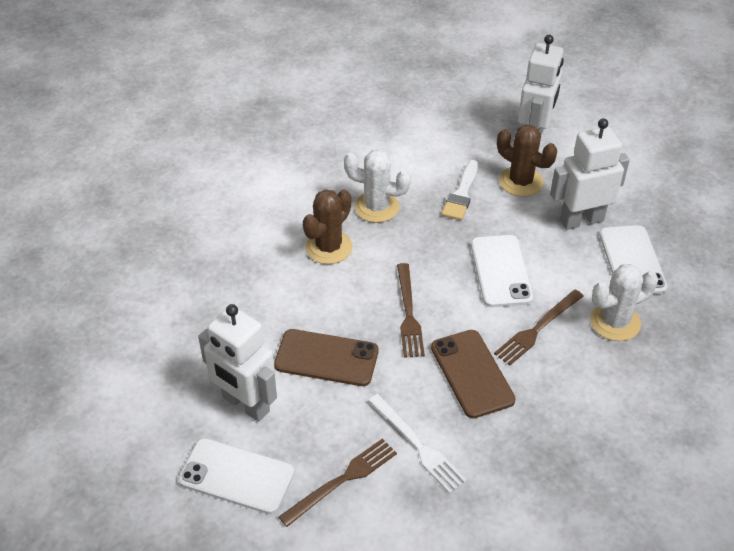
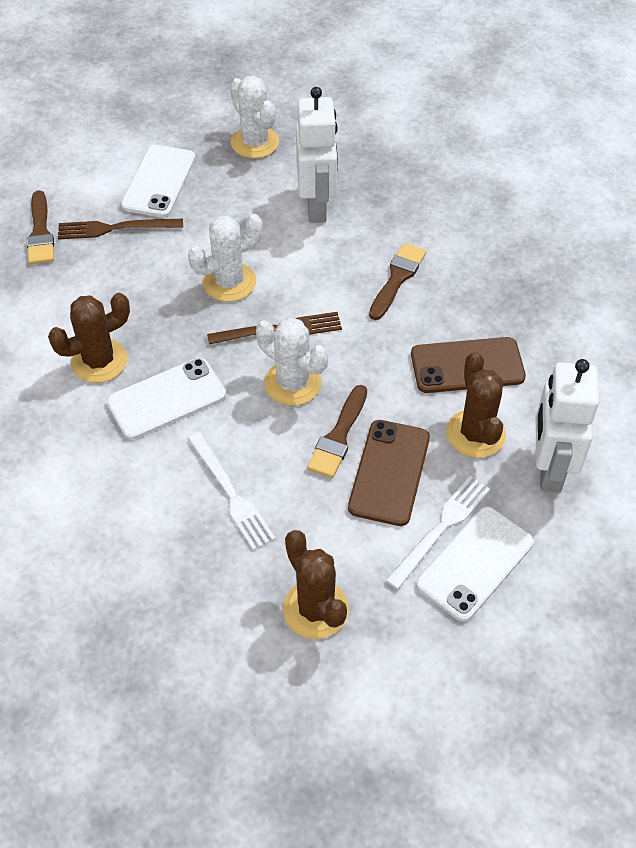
brown brush: 0 -> 3
brown cactus: 2 -> 3
brown fork: 3 -> 2
white brush: 1 -> 0
white cactus: 2 -> 3
white fork: 1 -> 2
white robot: 3 -> 2

